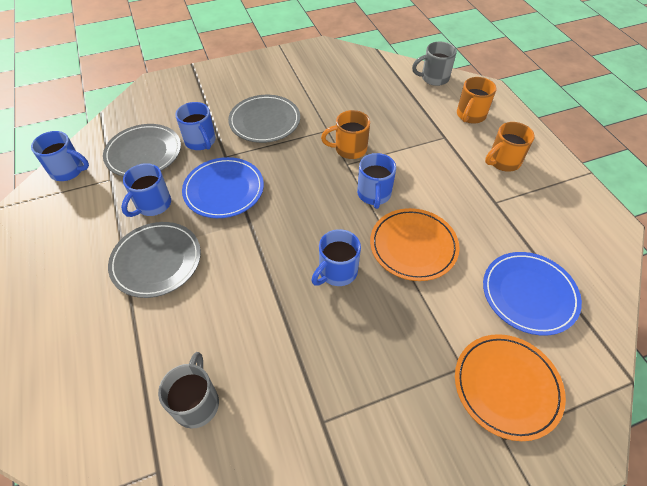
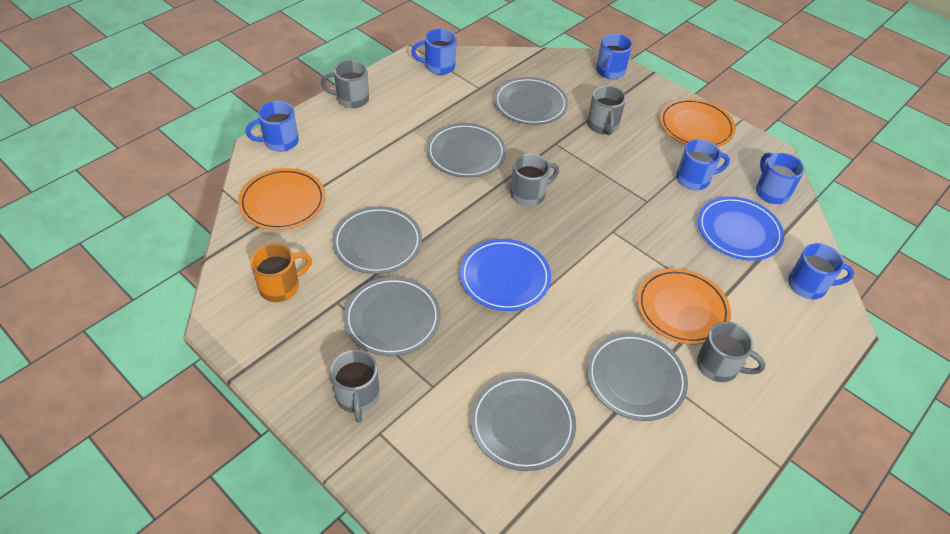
blue mug: 5 -> 6
grey mug: 2 -> 5
grey plate: 3 -> 6
orange mug: 3 -> 1
orange plate: 2 -> 3

